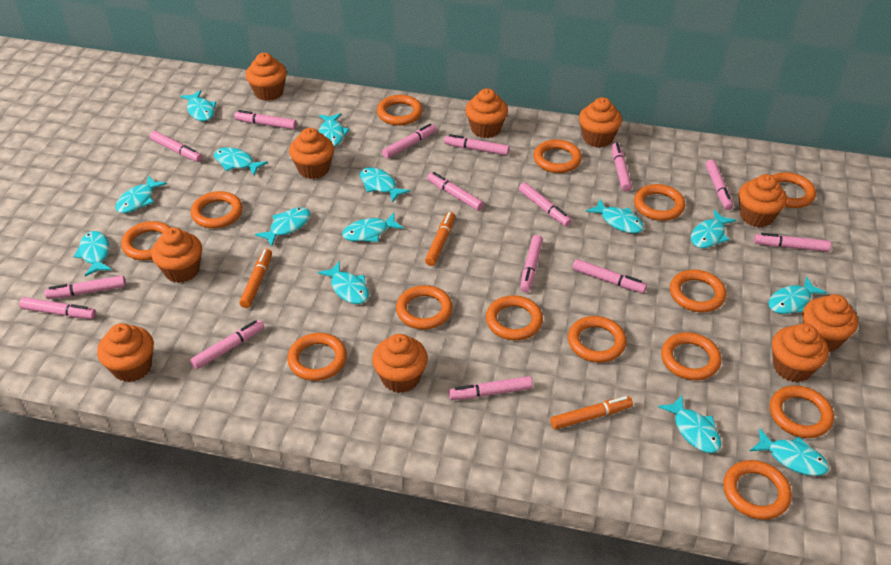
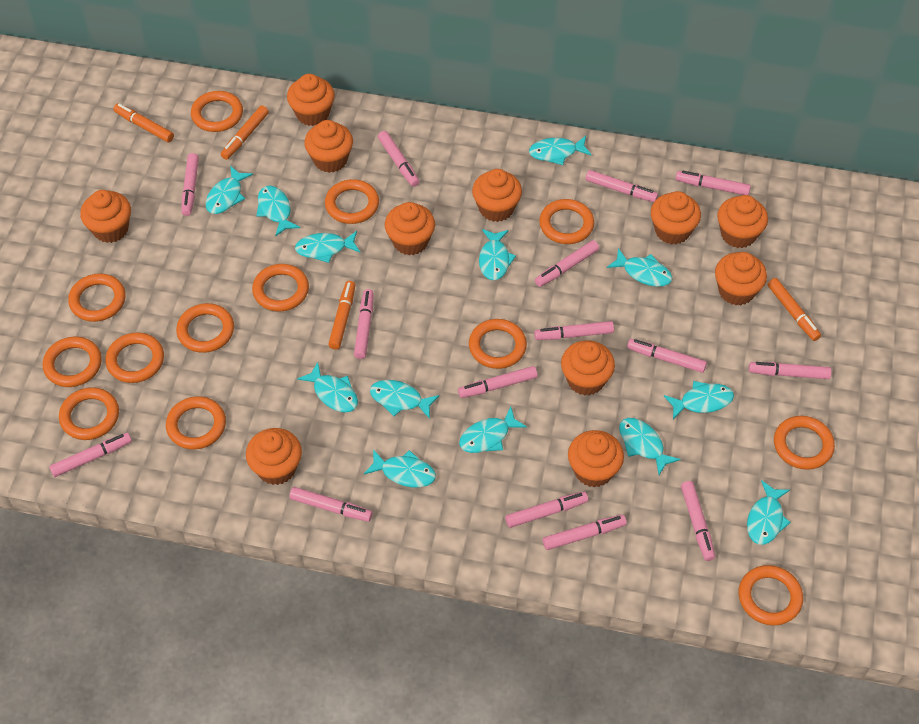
orange cupcake: 10 -> 11
orange marker: 3 -> 4
orange ring: 14 -> 13
turquoise fish: 14 -> 13

